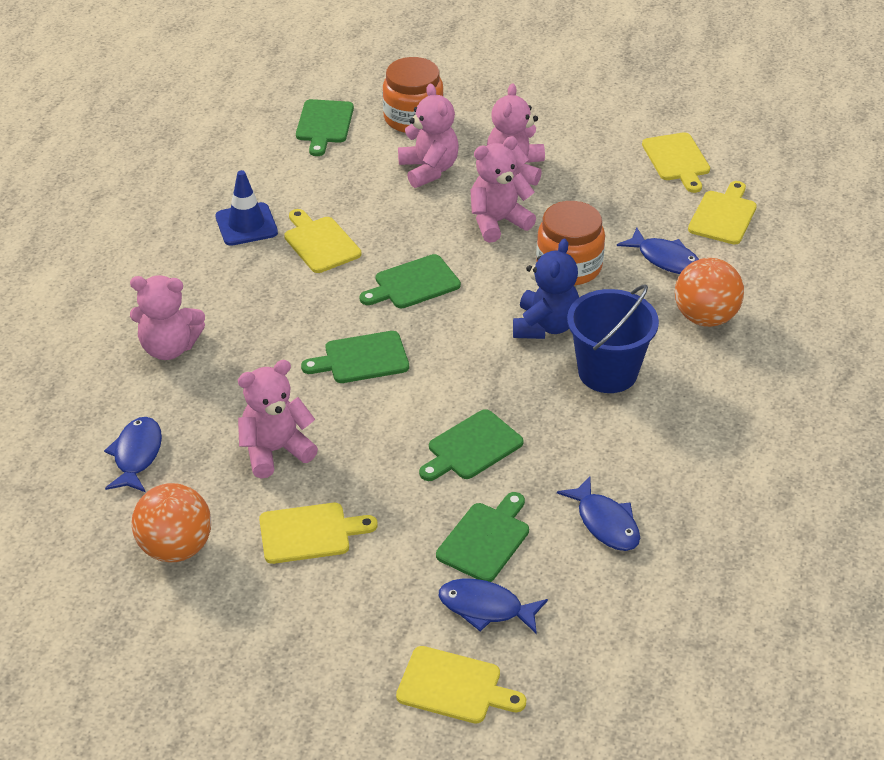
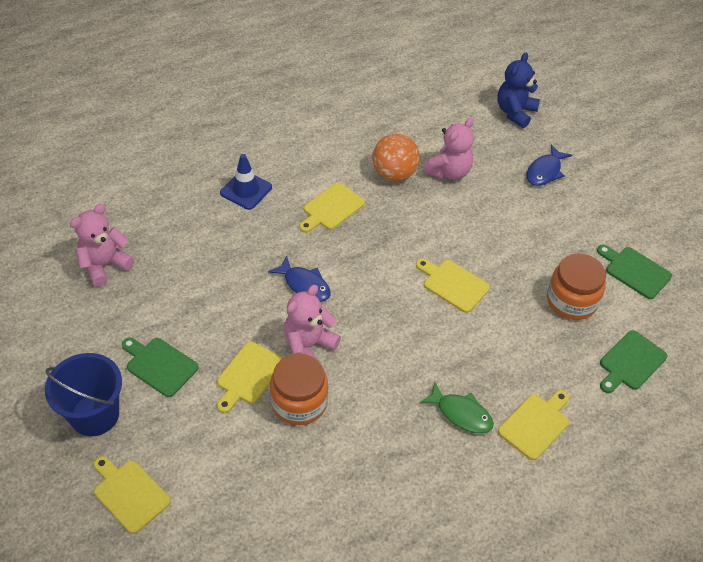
blue fish: 4 -> 2
green cutting board: 5 -> 3
green fish: 0 -> 1
orange ball: 2 -> 1
pink teddy bear: 5 -> 3

